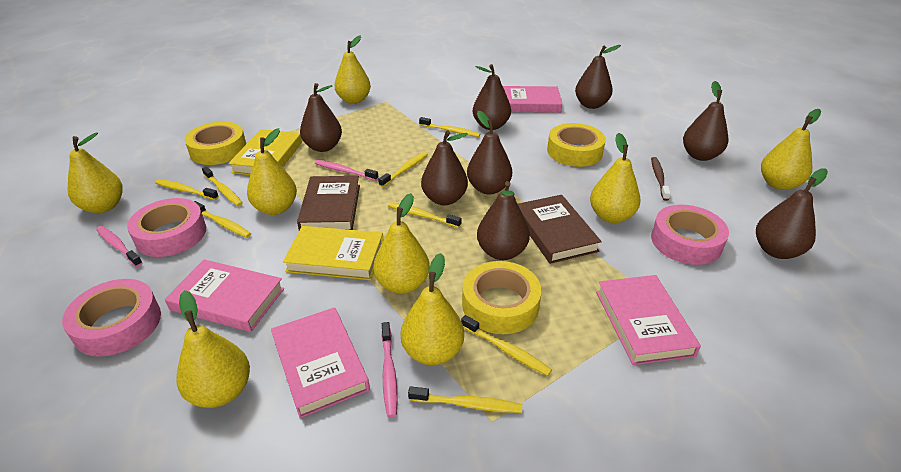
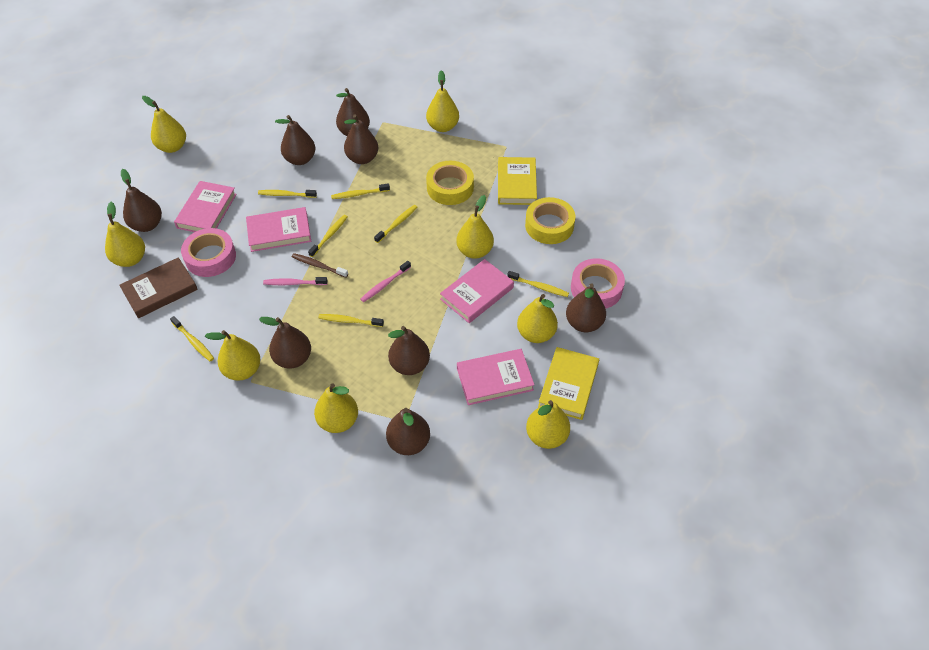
brown book: 2 -> 1
pink tape: 3 -> 2
pink toothbrush: 3 -> 2
yellow tape: 3 -> 2
yellow toothbrush: 8 -> 7

